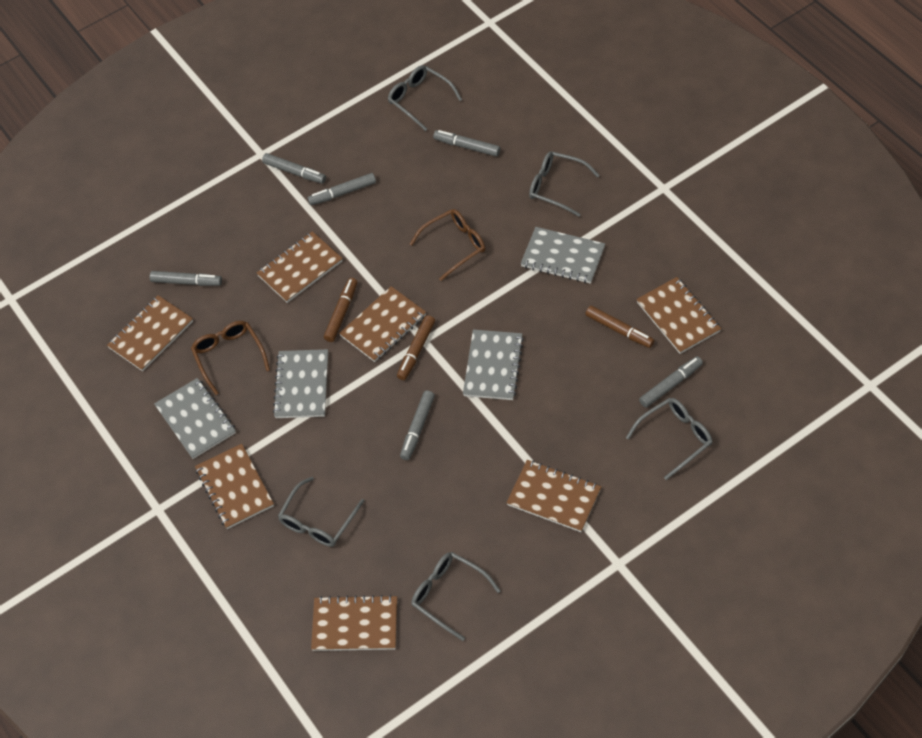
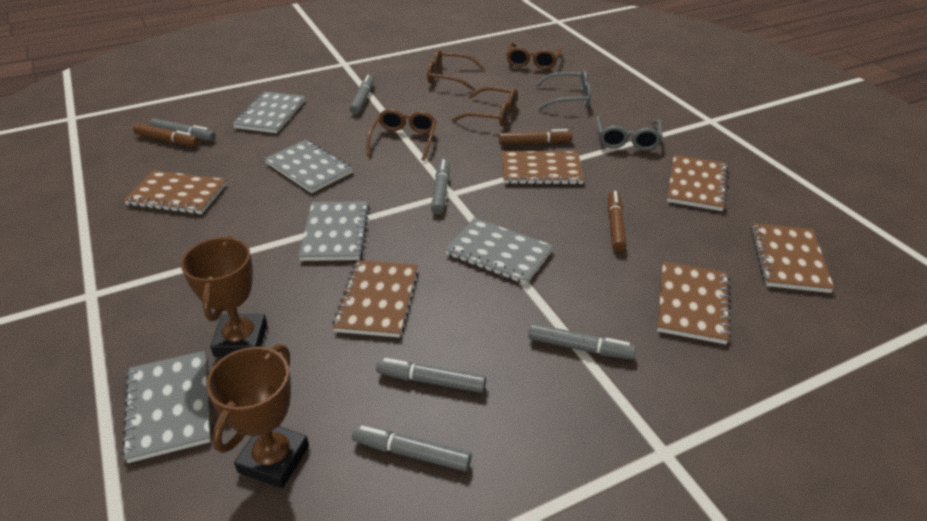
brown glasses: 2 -> 4
brown notebook: 7 -> 6
brown trophy: 0 -> 2
grey glasses: 5 -> 2
grey notebook: 4 -> 5

